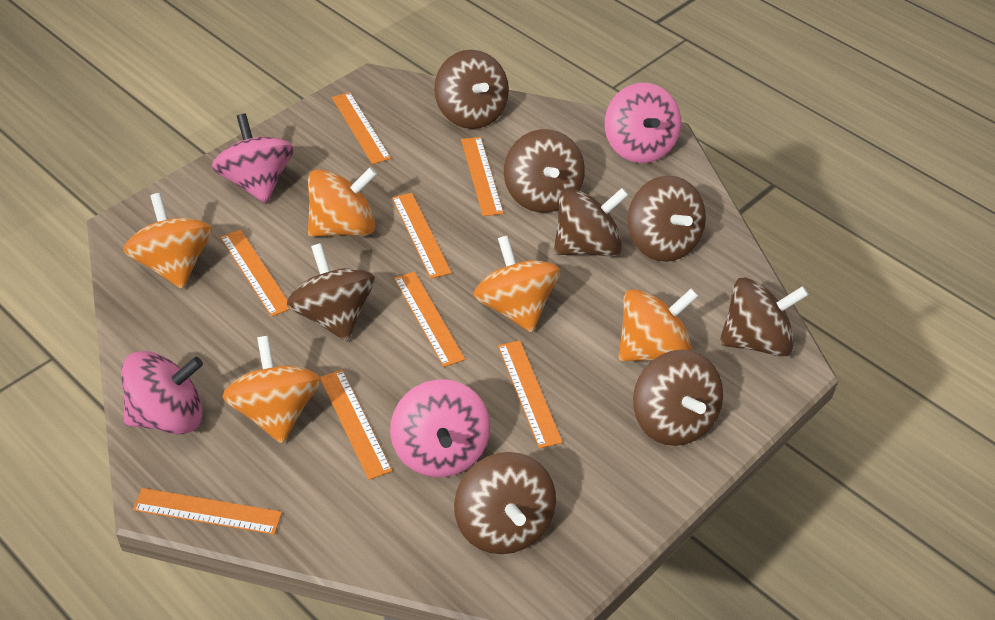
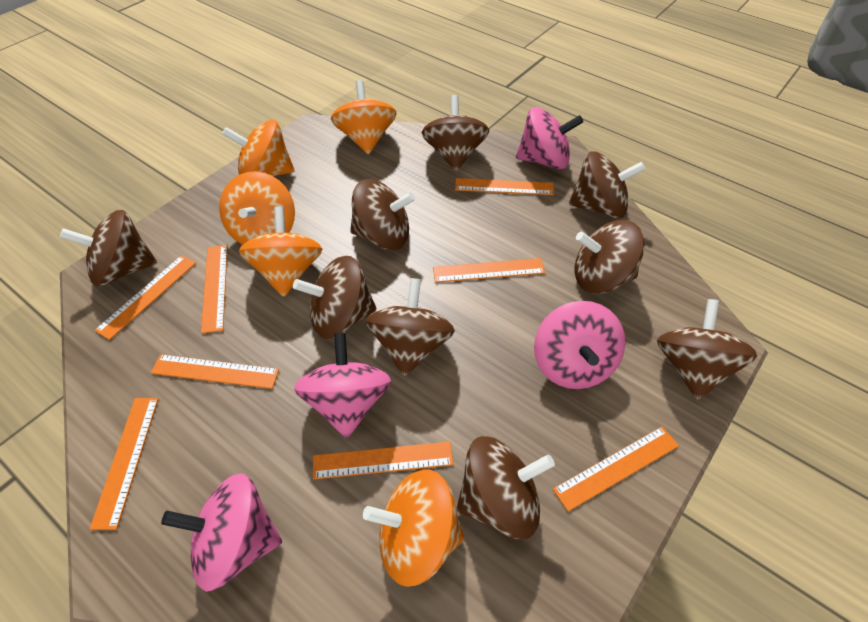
brown spinning top: 8 -> 9

